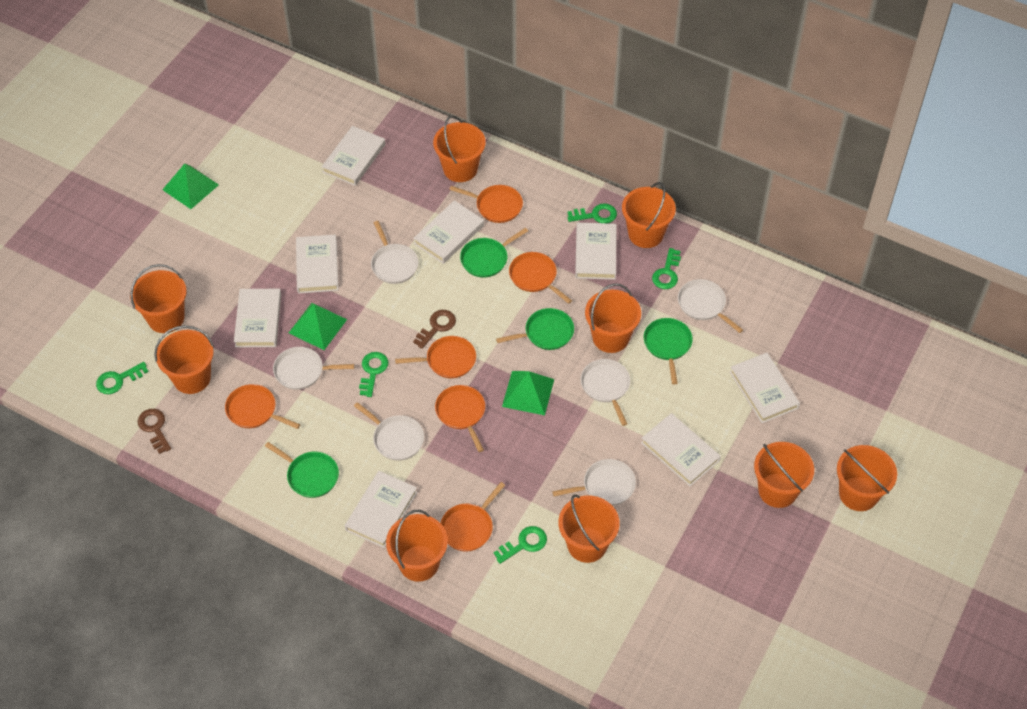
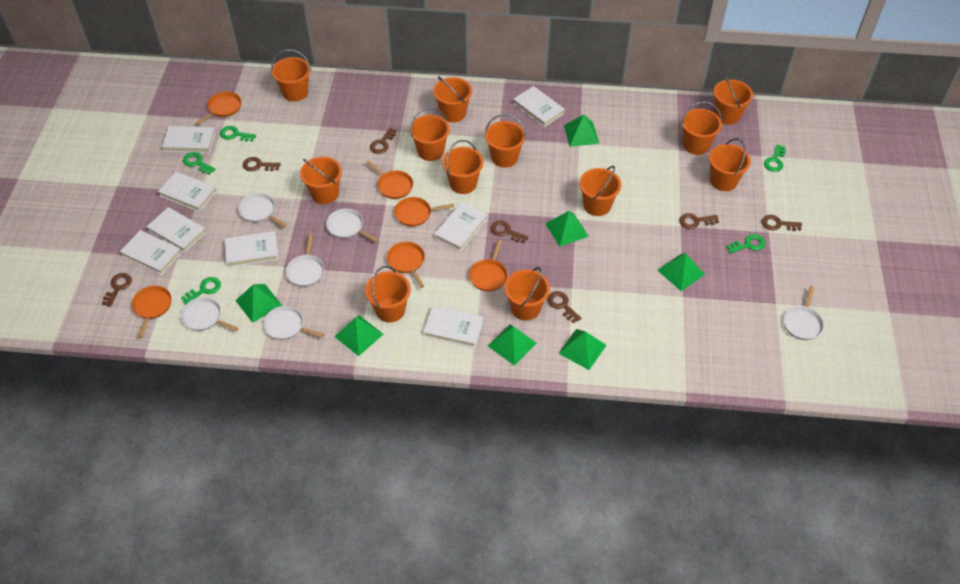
brown key: 2 -> 7
green pan: 4 -> 0
green pyramid: 3 -> 7
orange bucket: 9 -> 12

